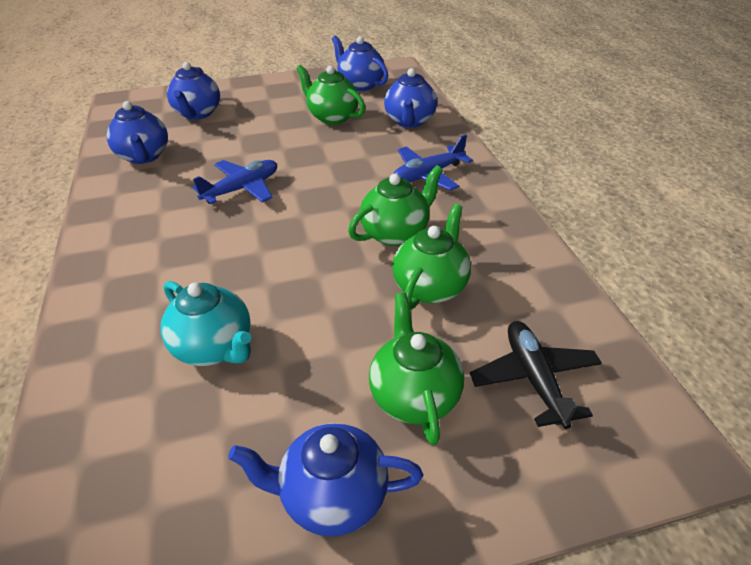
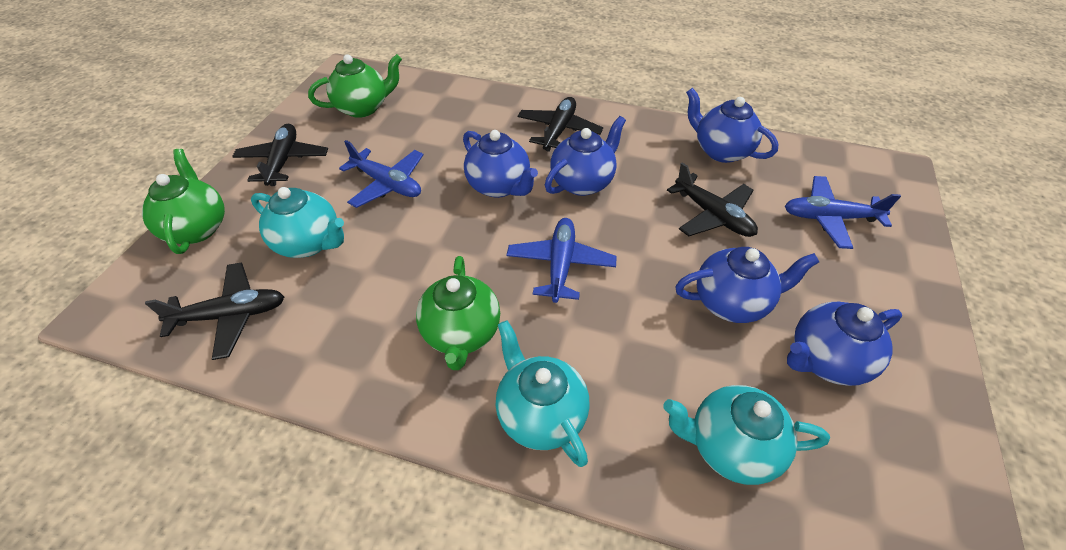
black plane: 1 -> 4
blue plane: 2 -> 3
green teapot: 4 -> 3
turquoise teapot: 1 -> 3

